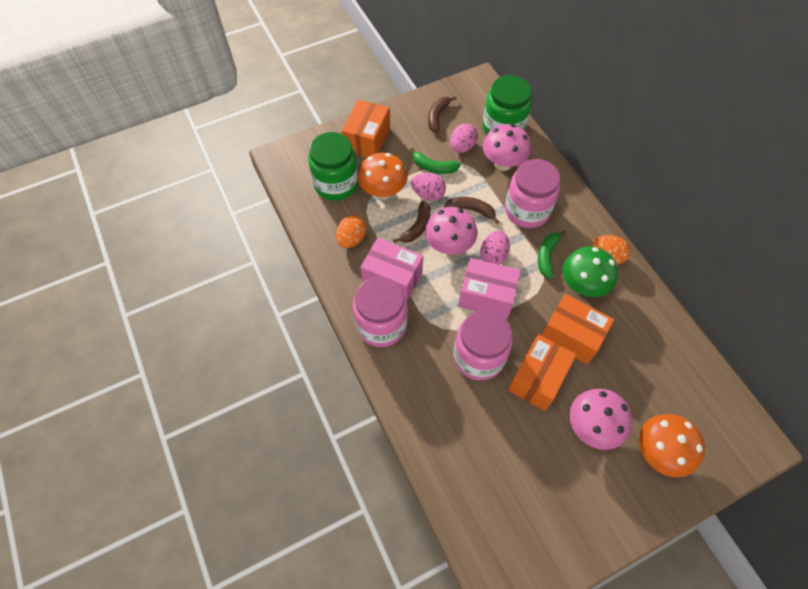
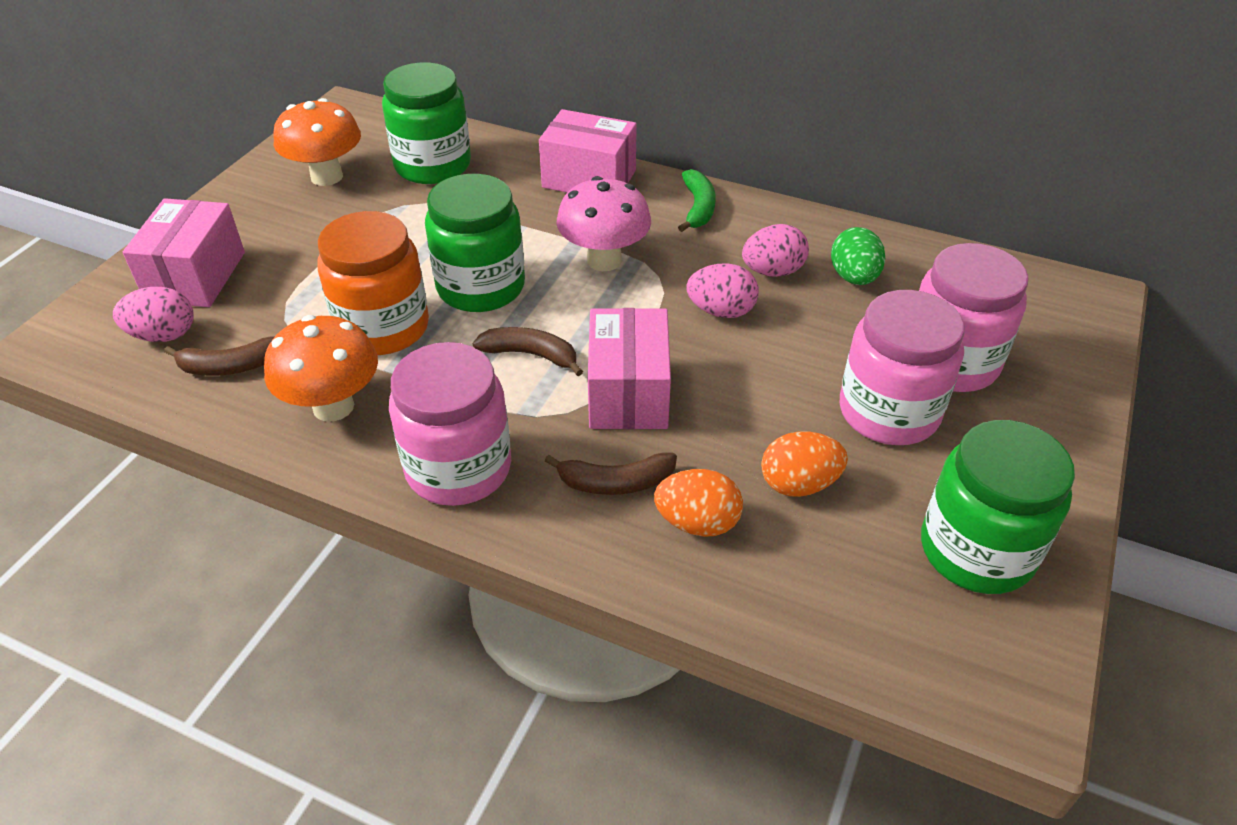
green banana: 2 -> 1
green egg: 0 -> 1
green jar: 2 -> 3
green mushroom: 1 -> 0
orange box: 3 -> 0
orange jar: 0 -> 1
pink box: 2 -> 3
pink mushroom: 3 -> 1

